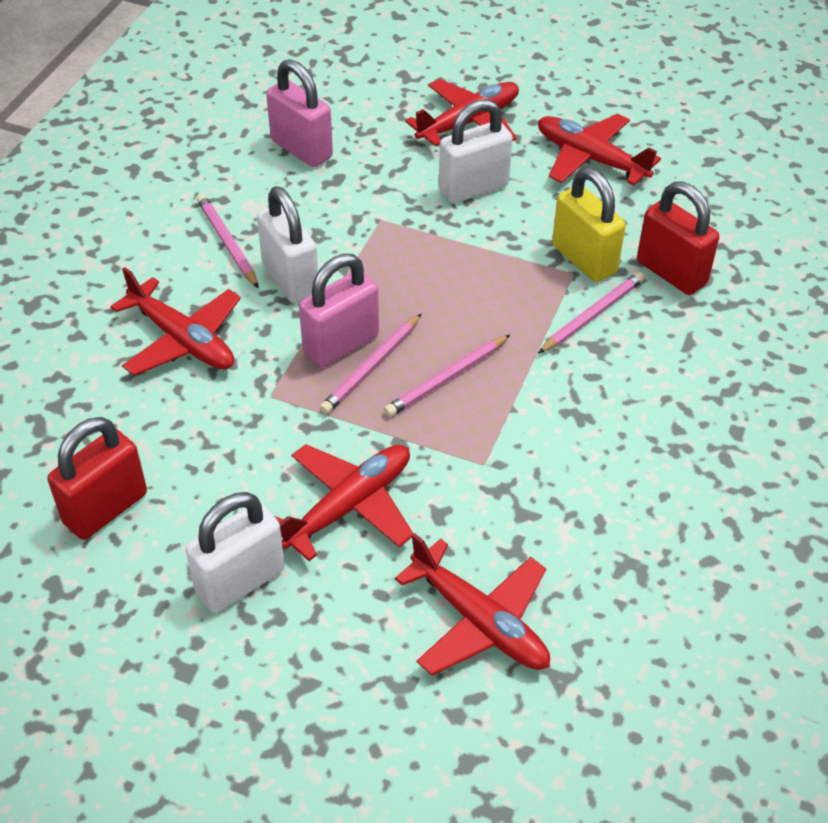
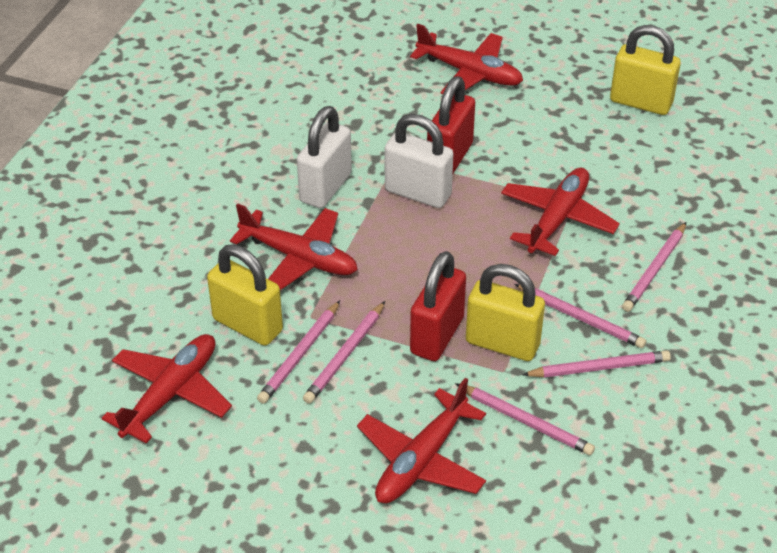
pink padlock: 2 -> 0
pink pencil: 4 -> 6
white padlock: 3 -> 2
yellow padlock: 1 -> 3

